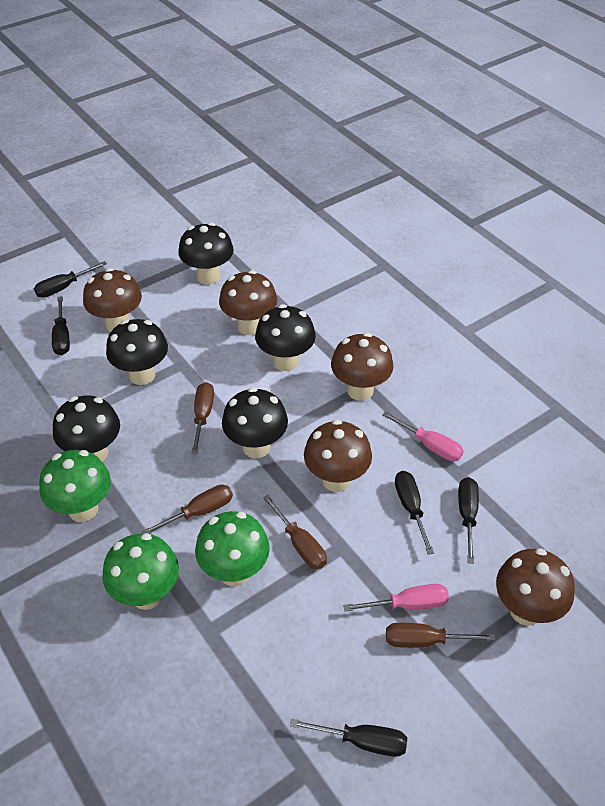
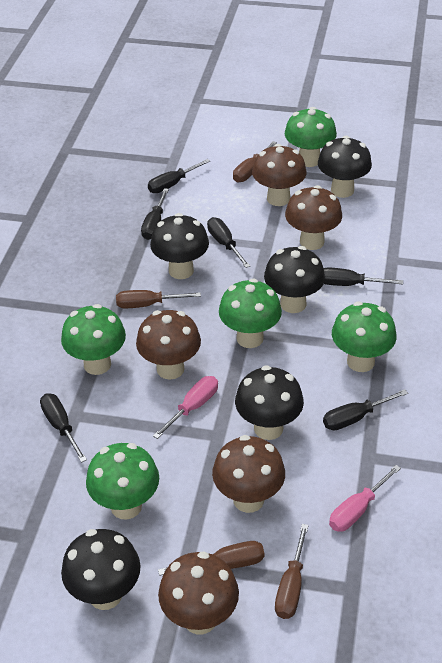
black screwdriver: 5 -> 6
green mushroom: 3 -> 5

